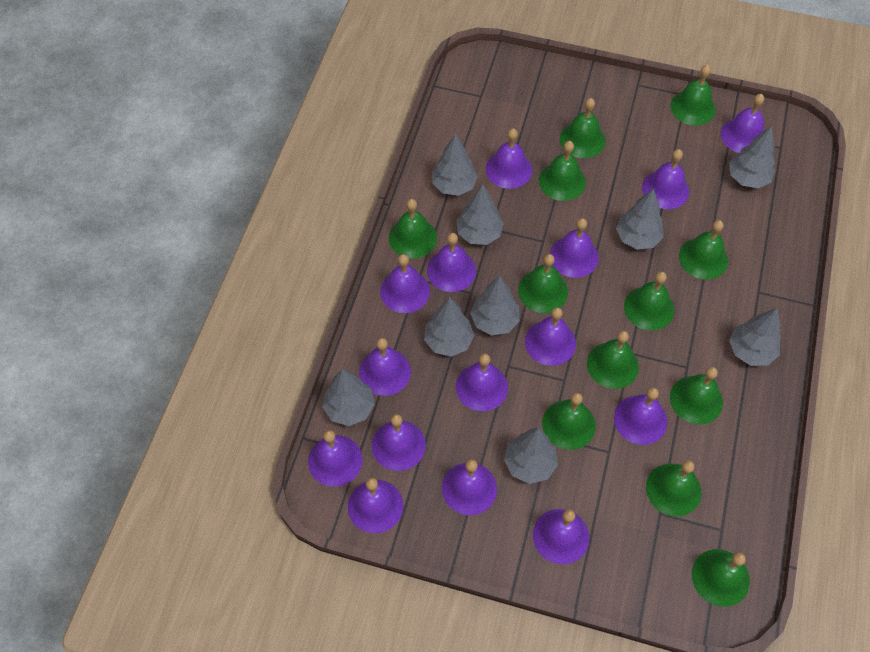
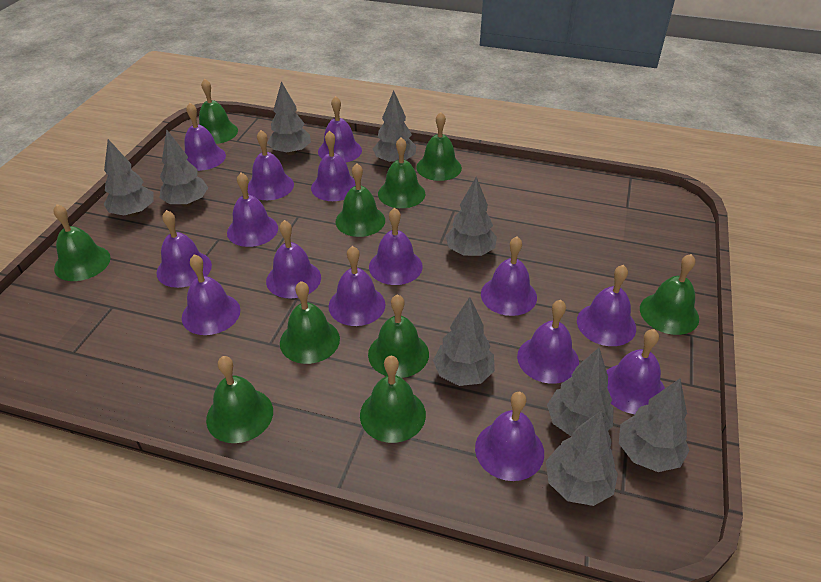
green bell: 12 -> 10

